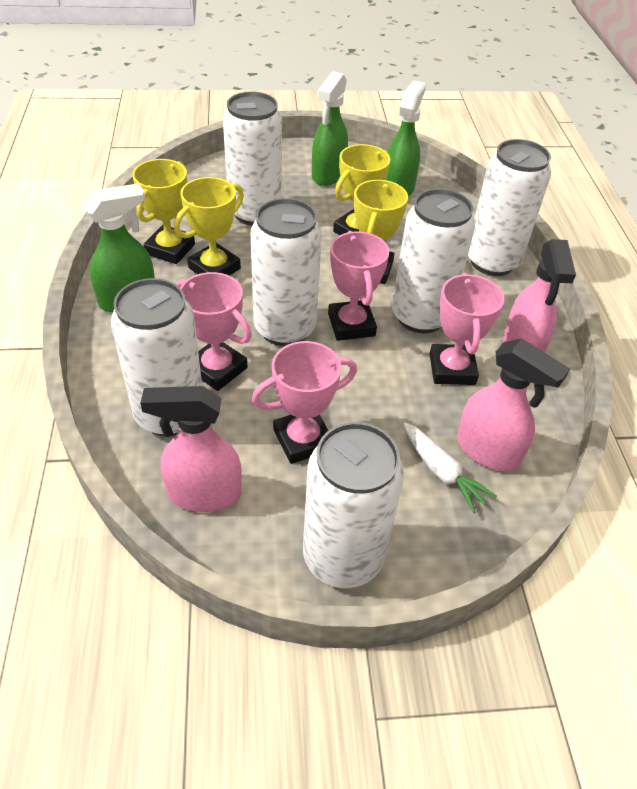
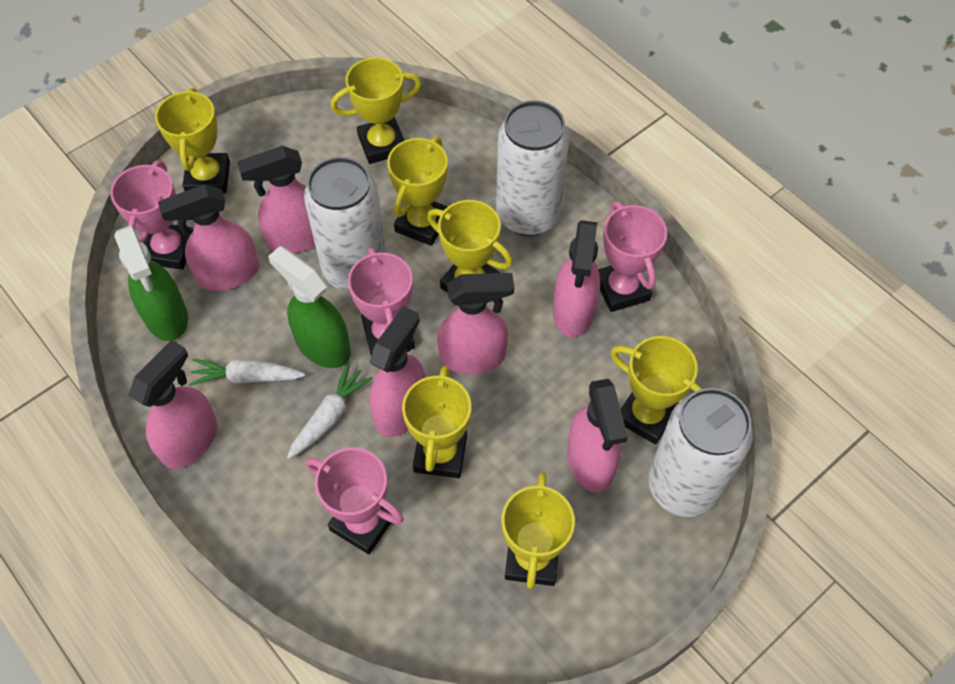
green spray bottle: 3 -> 2
pink spray bottle: 3 -> 7
white can: 6 -> 3
white carrot: 1 -> 2
yellow trophy: 4 -> 7

